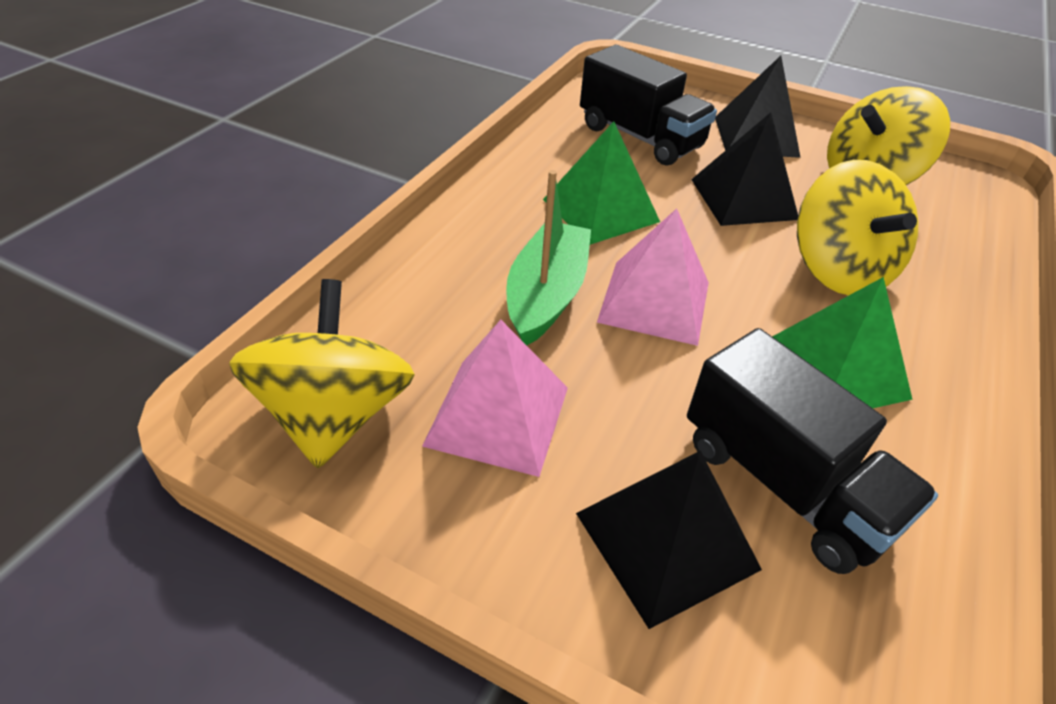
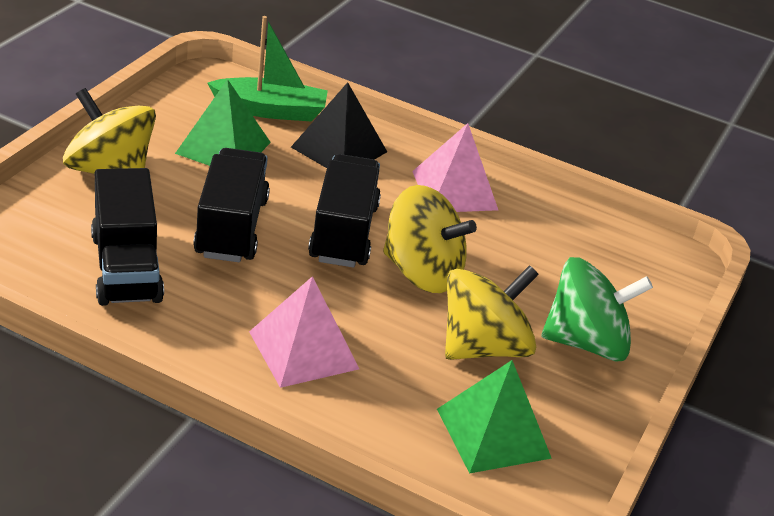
black pyramid: 3 -> 1
black truck: 2 -> 3
green spinning top: 0 -> 1

